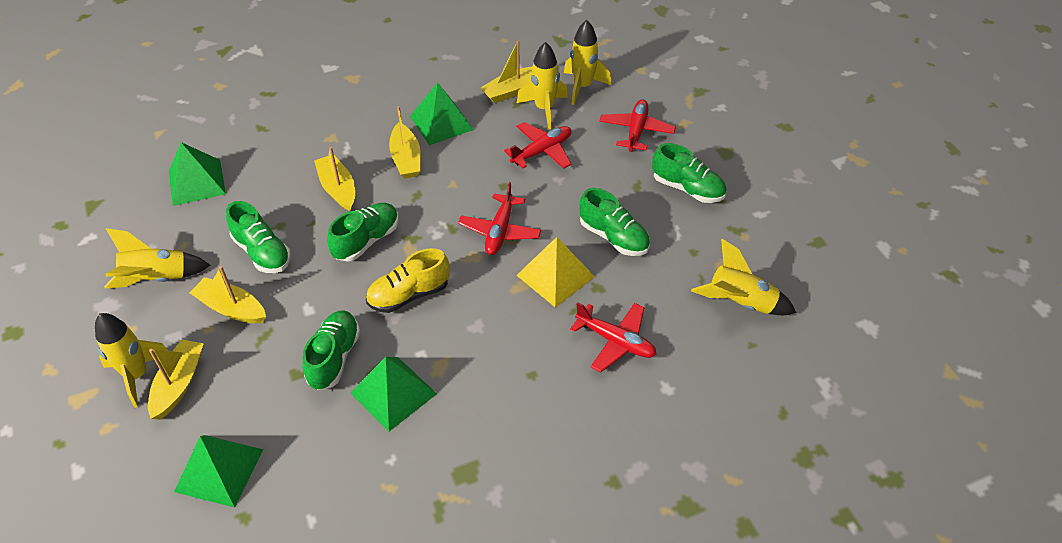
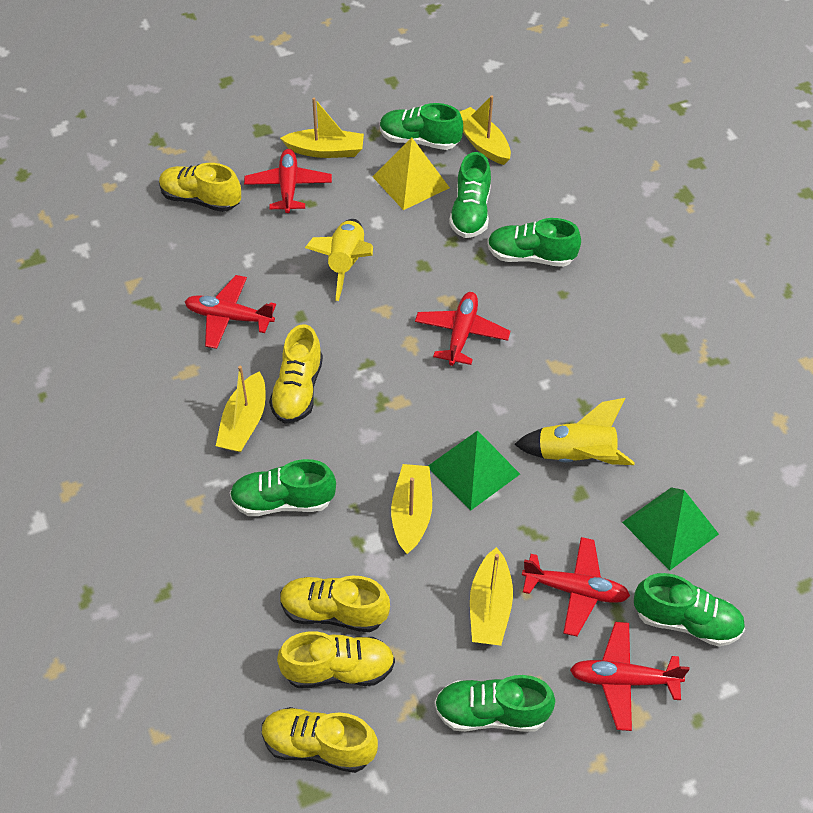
green pyramid: 4 -> 2
green shoe: 5 -> 6
red plane: 4 -> 5
yellow rocket: 5 -> 2
yellow shoe: 1 -> 5

